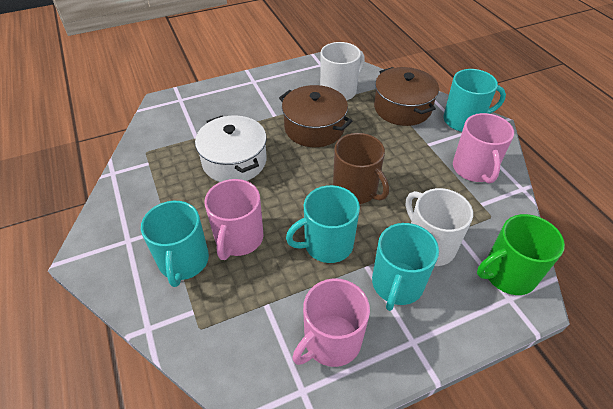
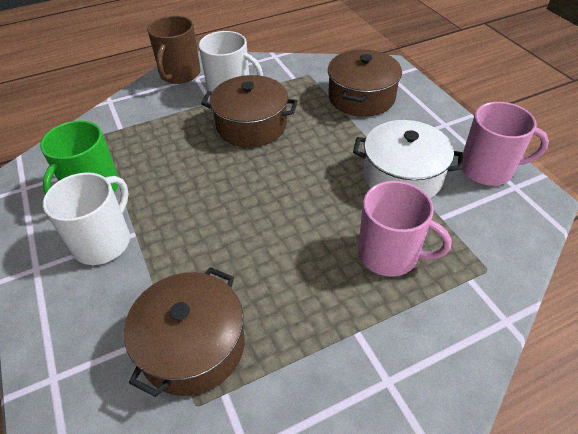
brown pot: 2 -> 3
pink mug: 3 -> 2
turquoise mug: 4 -> 0

